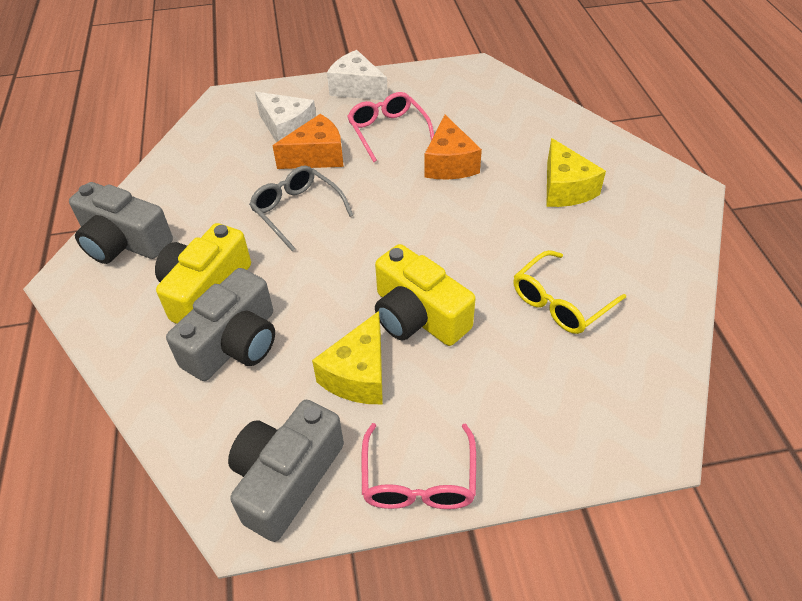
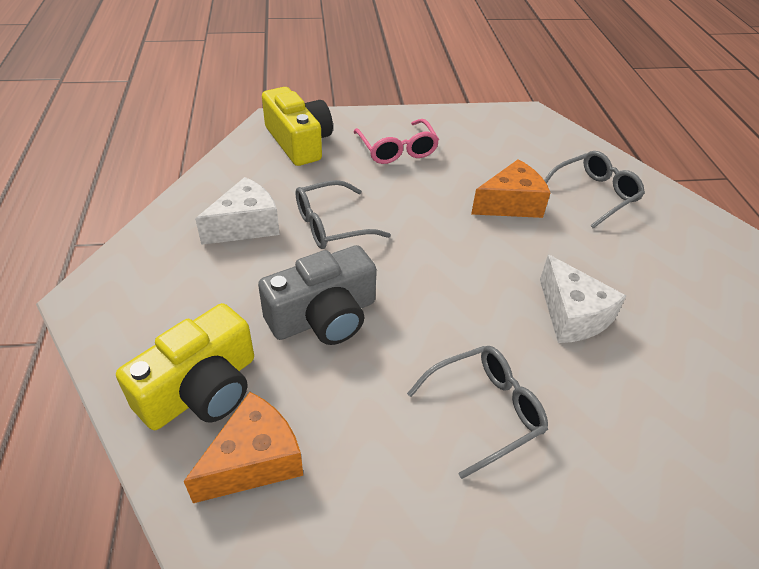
grey camera: 3 -> 1
grey glasses: 1 -> 3
pink glasses: 2 -> 1
yellow cheese: 2 -> 0
yellow glasses: 1 -> 0

